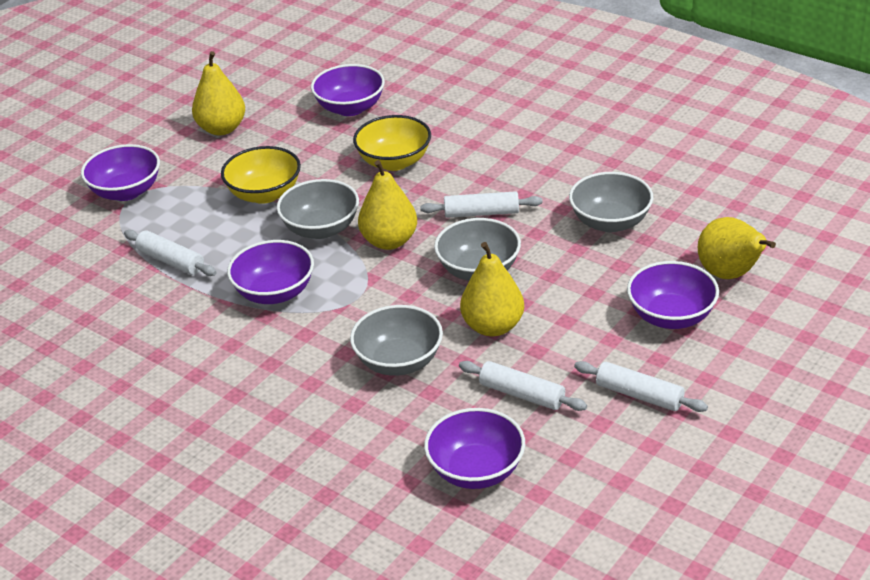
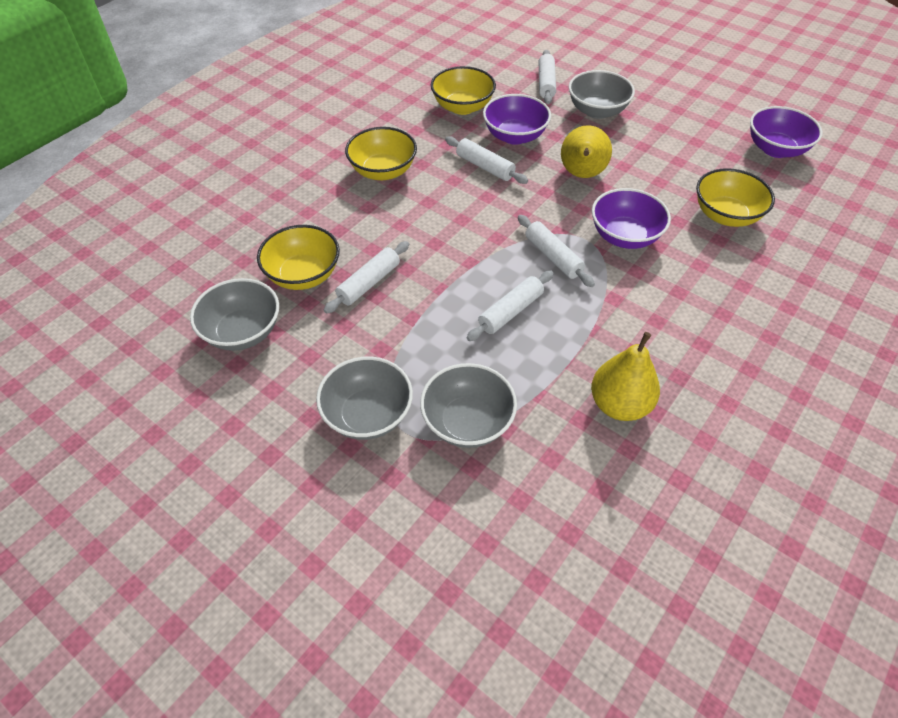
purple bowl: 5 -> 3
white rolling pin: 4 -> 5
yellow bowl: 2 -> 4
yellow pear: 4 -> 2

